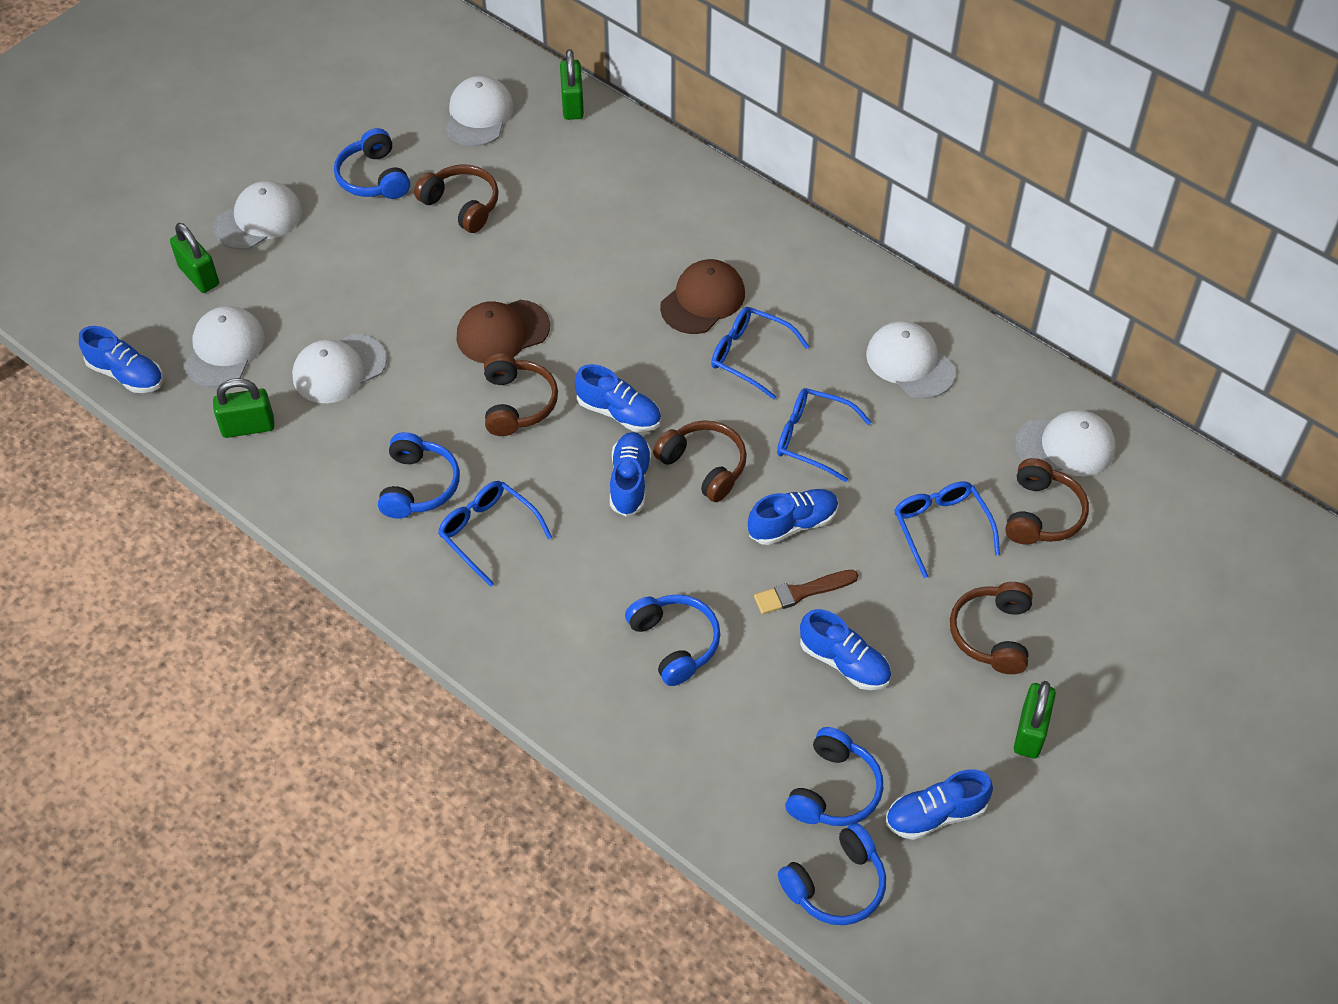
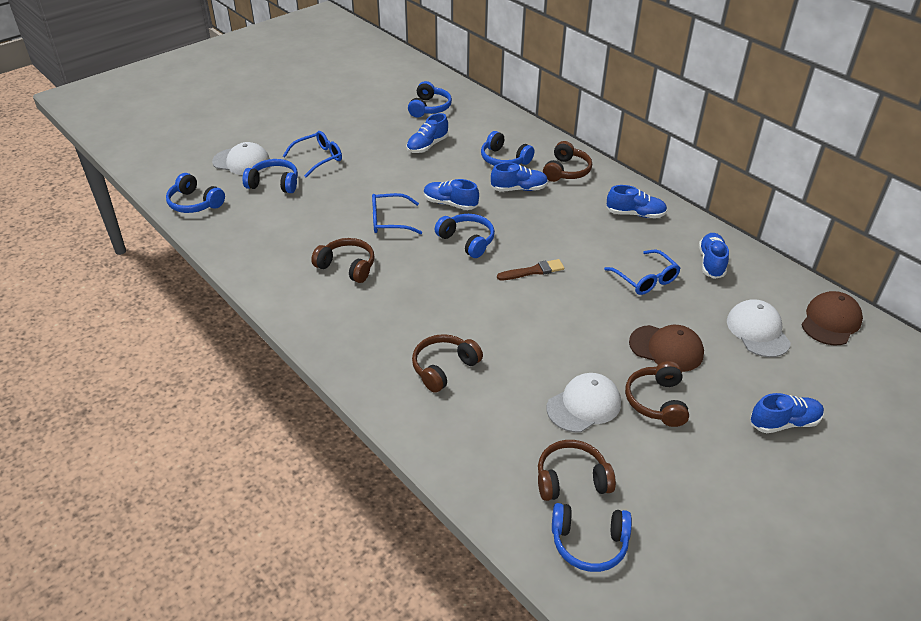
blue glasses: 4 -> 3
blue headphones: 5 -> 6
green padlock: 4 -> 0
white cap: 6 -> 3

